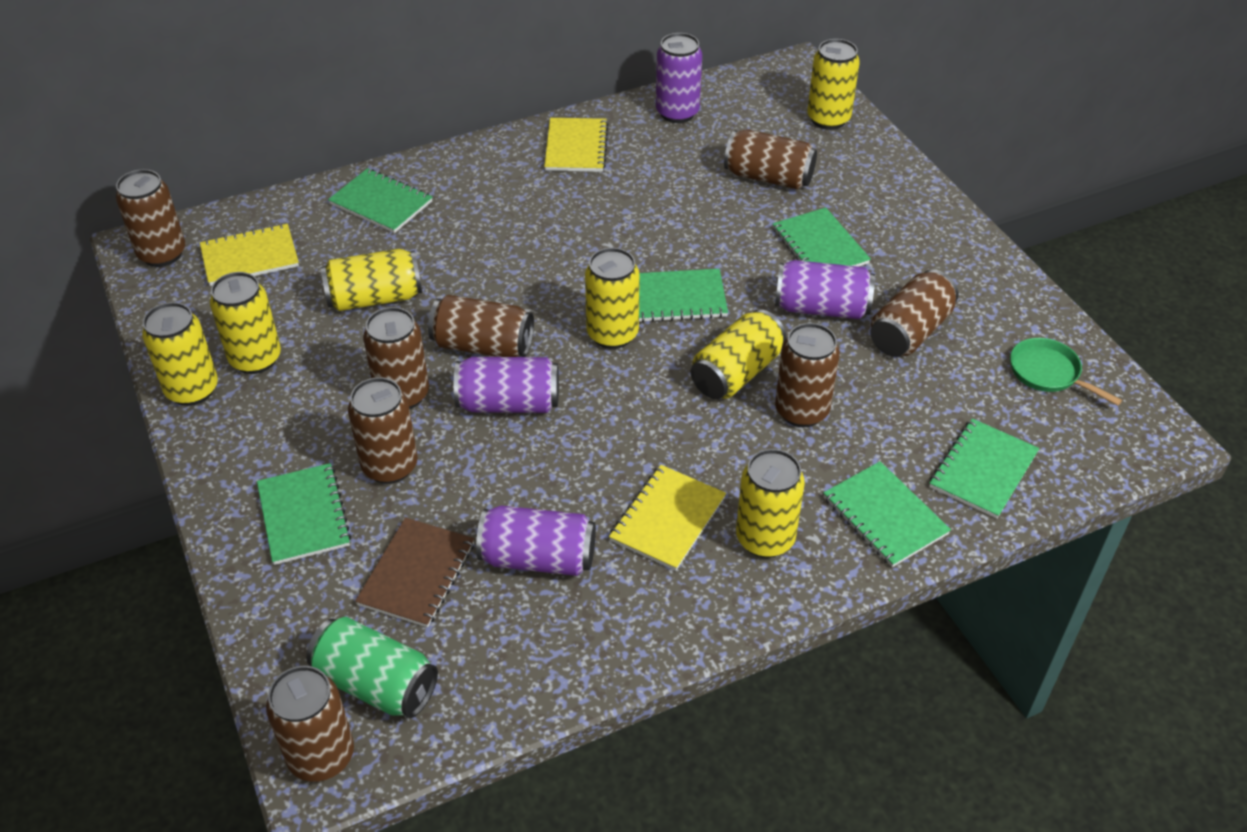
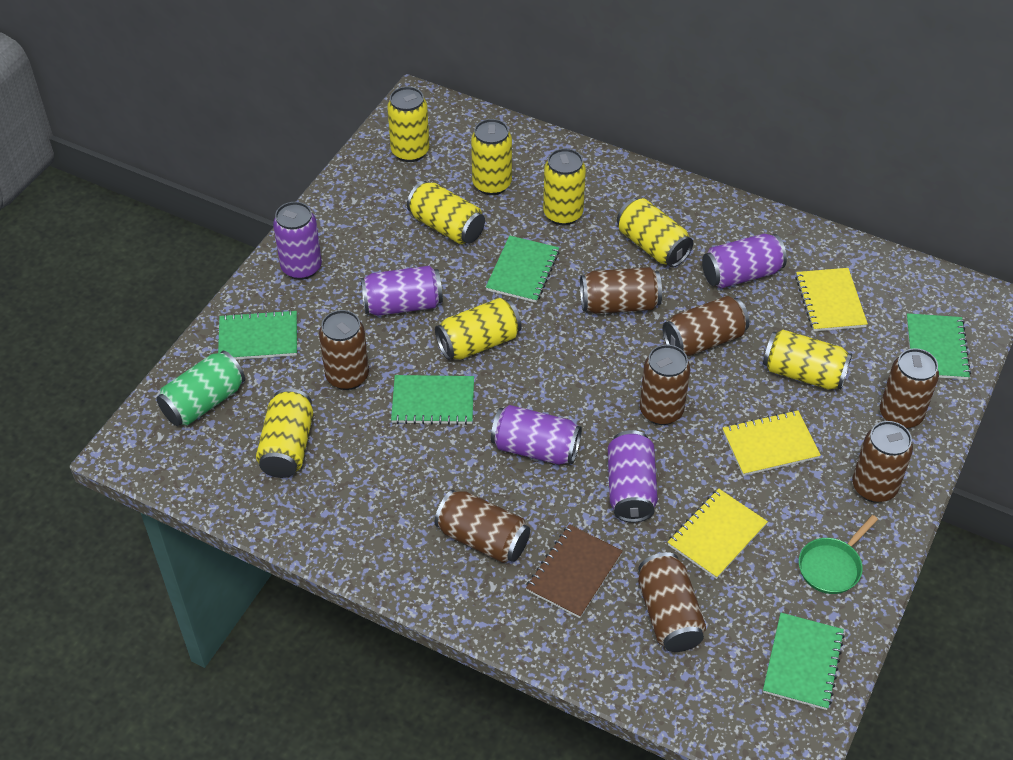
green notebook: 6 -> 5
purple can: 4 -> 5
yellow can: 7 -> 8

